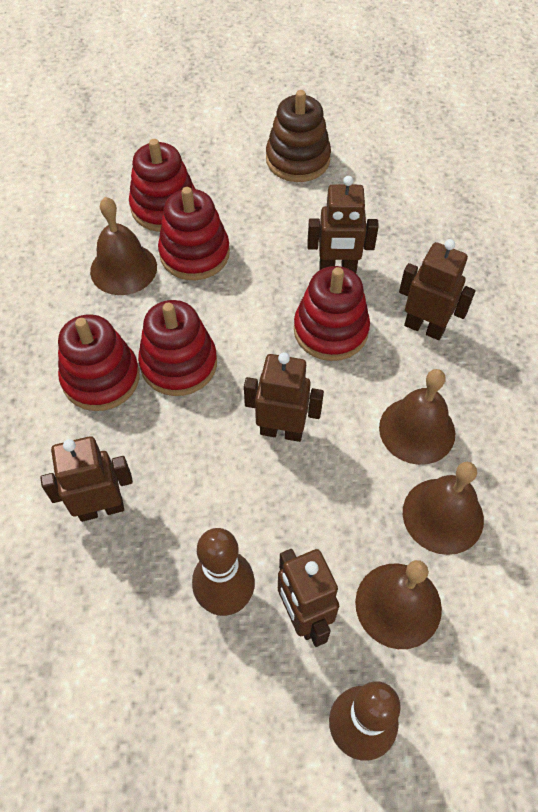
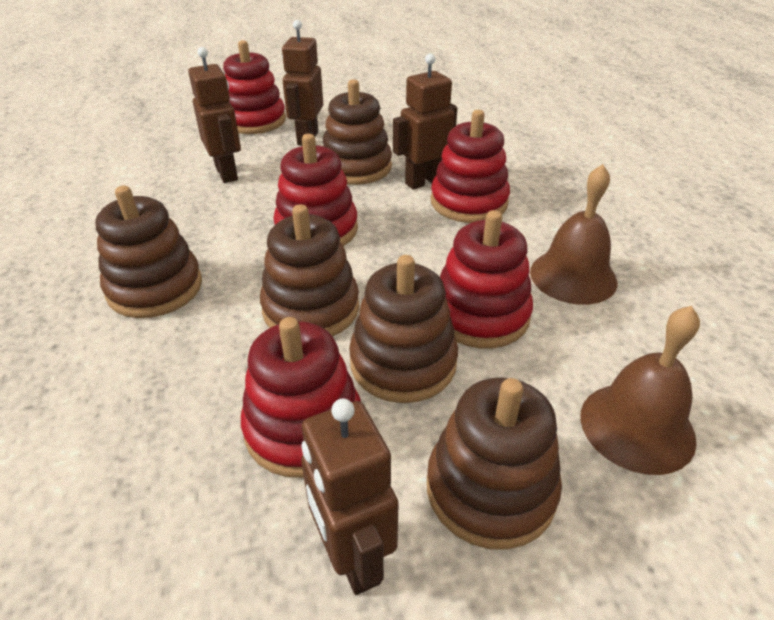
brown bell: 4 -> 2
brown bowling pin: 2 -> 0
brown robot: 5 -> 4
brown stacking toy: 1 -> 5

